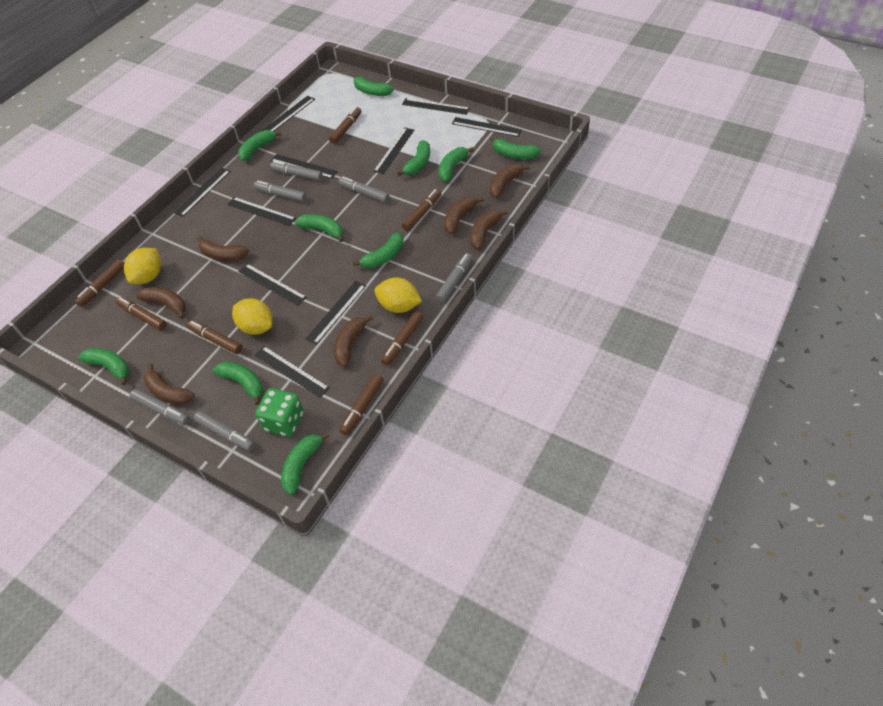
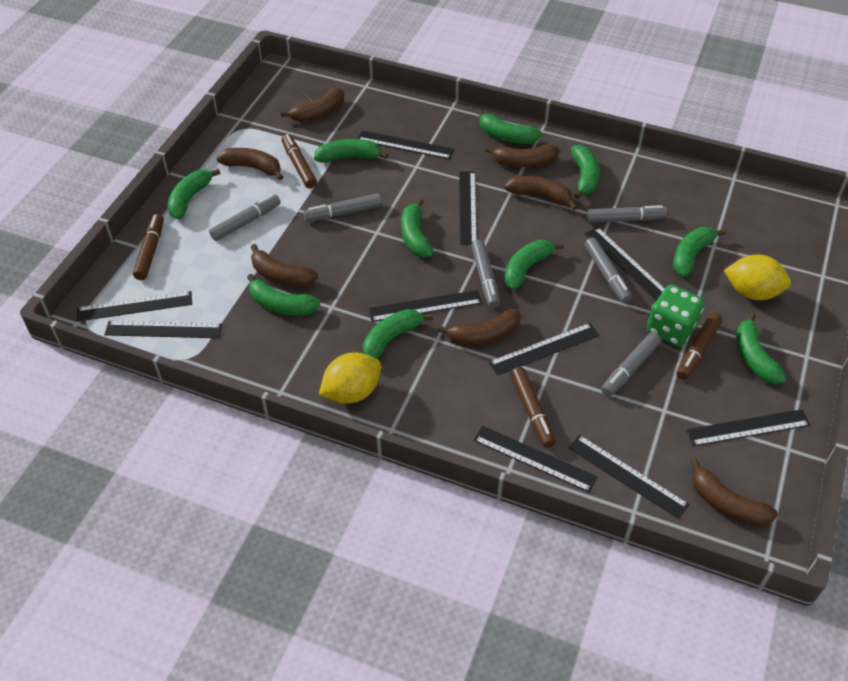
brown marker: 7 -> 4
yellow lemon: 3 -> 2

